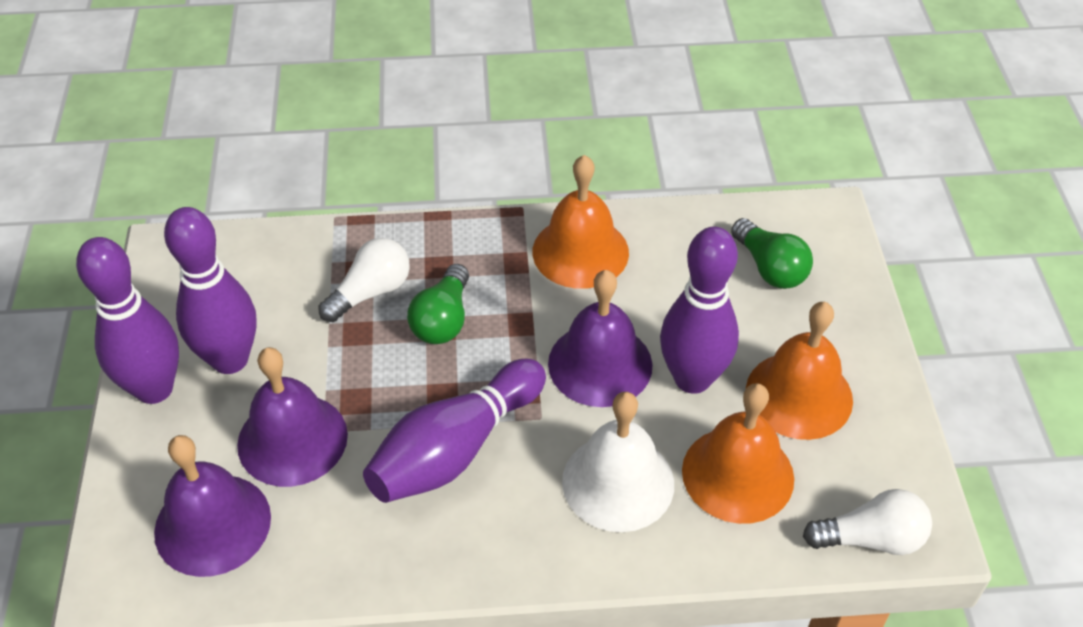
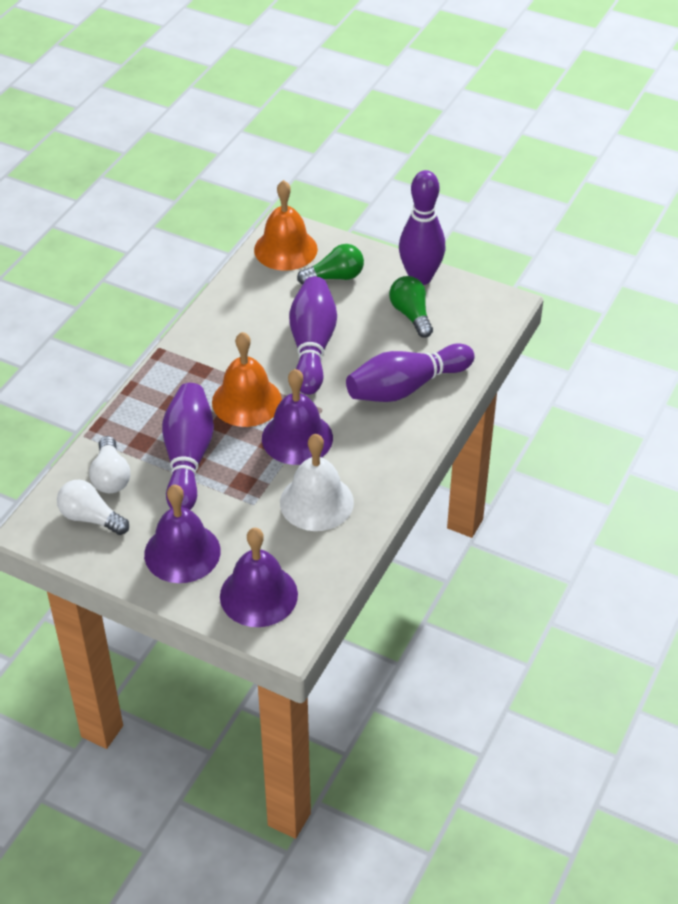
orange bell: 3 -> 2

